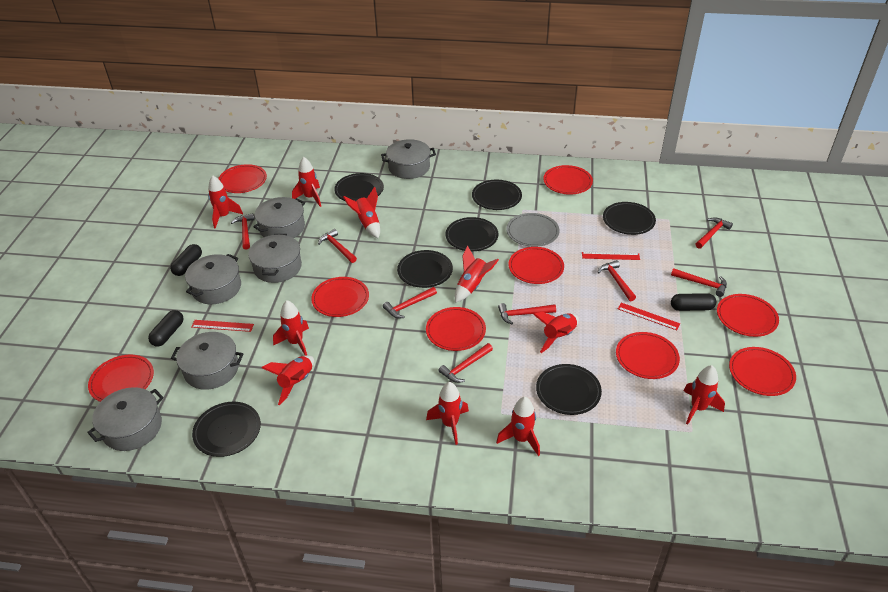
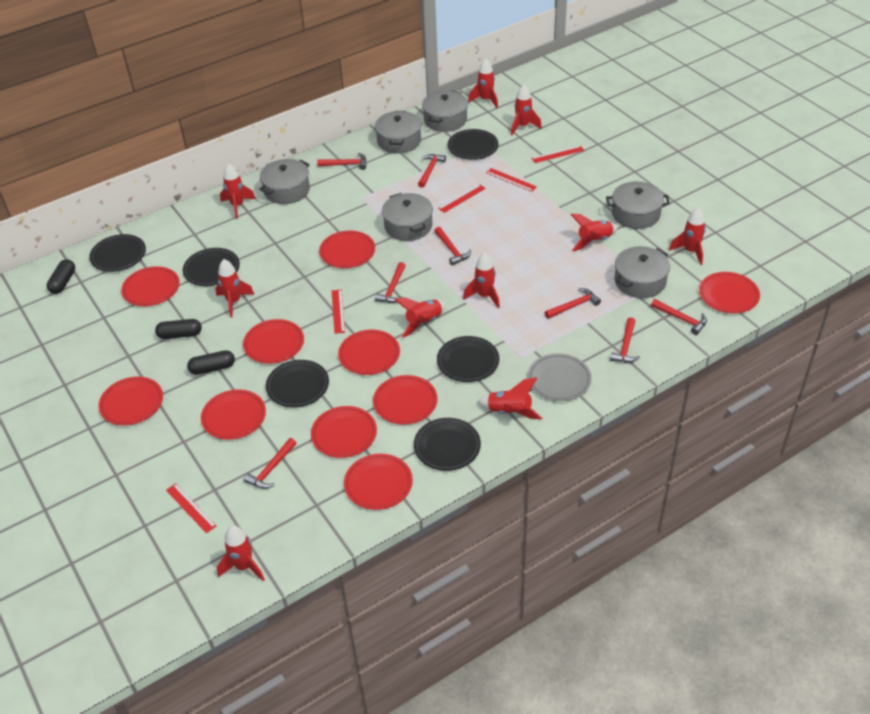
black plate: 7 -> 6
red plate: 9 -> 10
red ruler: 3 -> 5

